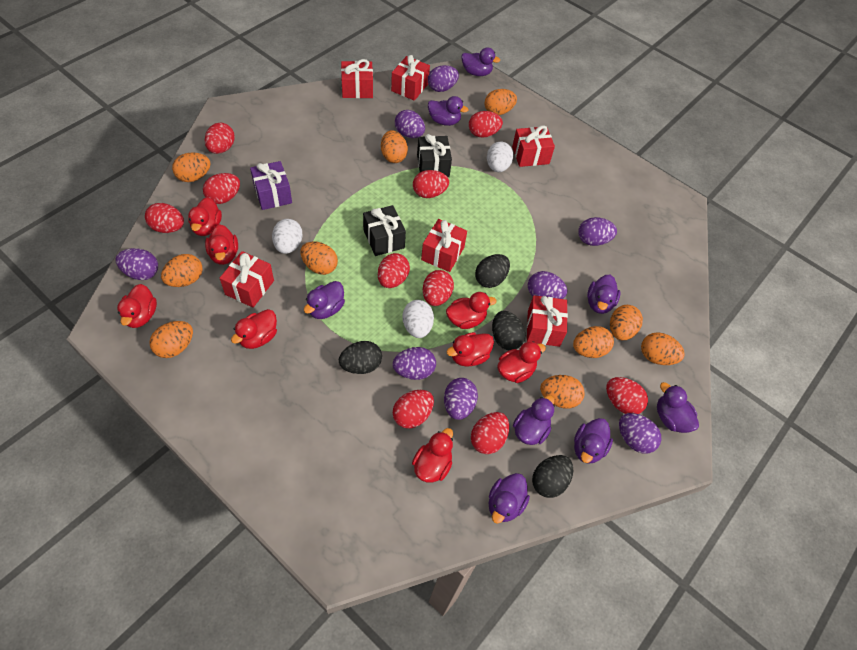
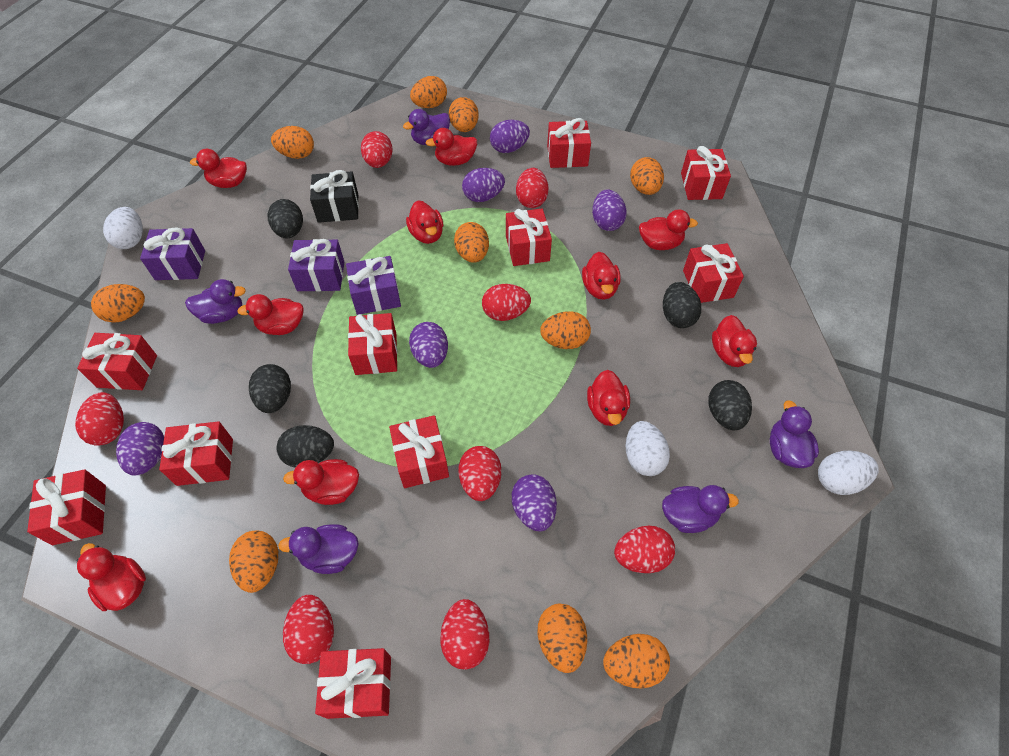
black egg: 4 -> 5
black gift: 2 -> 1
purple duck: 8 -> 5
purple egg: 8 -> 6
purple gift: 1 -> 3
red duck: 8 -> 10
red egg: 10 -> 8
red gift: 6 -> 10

